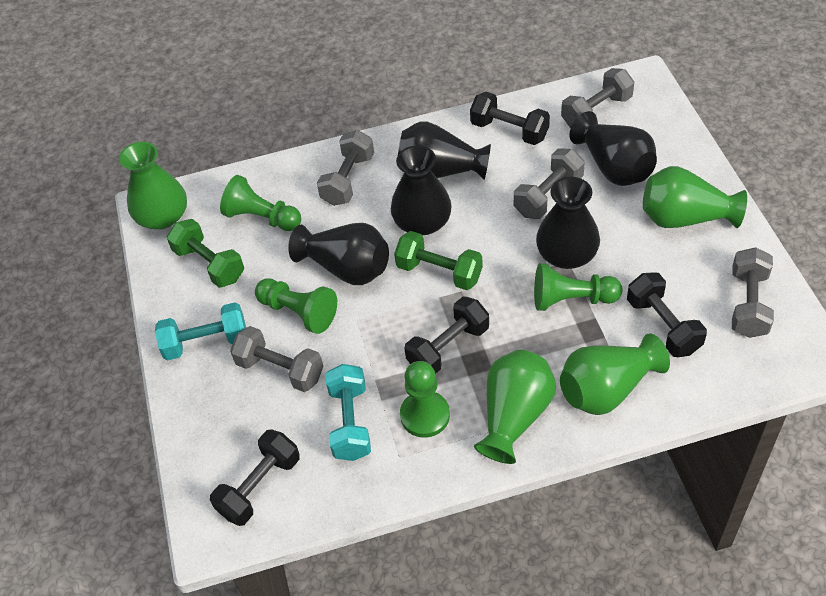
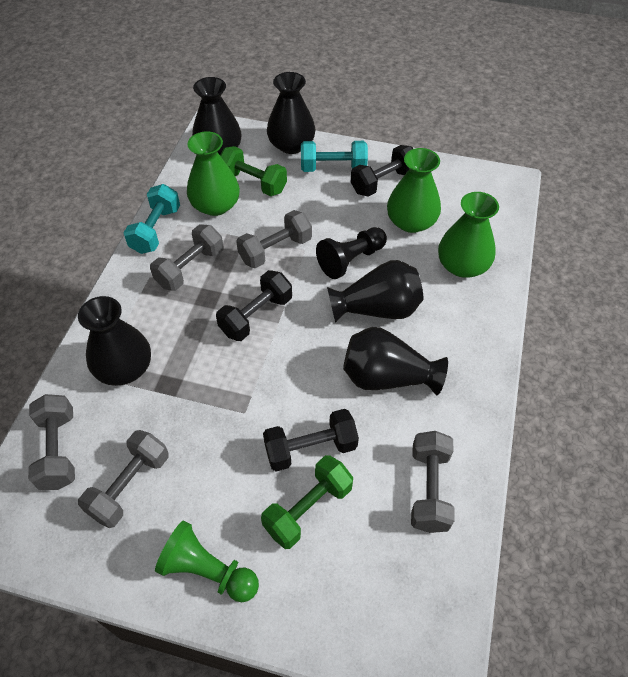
black dumbbell: 4 -> 3
black pawn: 0 -> 1
green pawn: 4 -> 1
green vase: 4 -> 3

